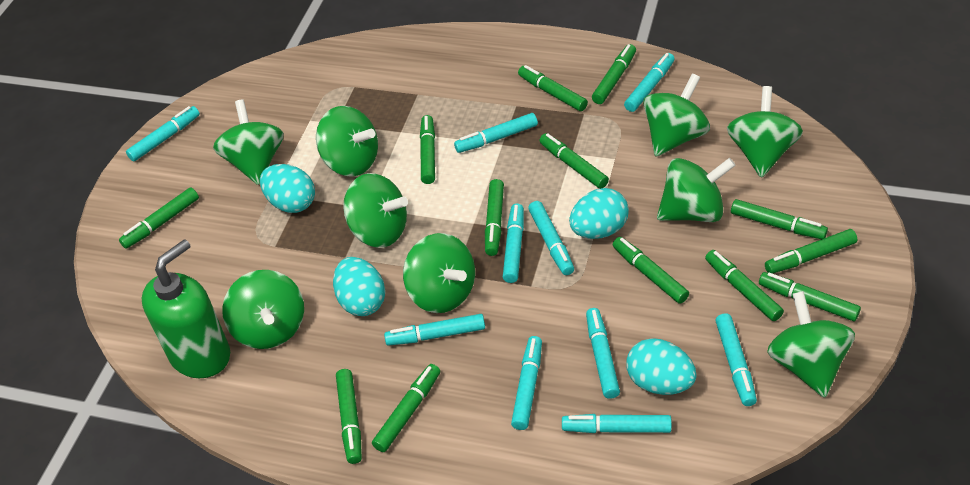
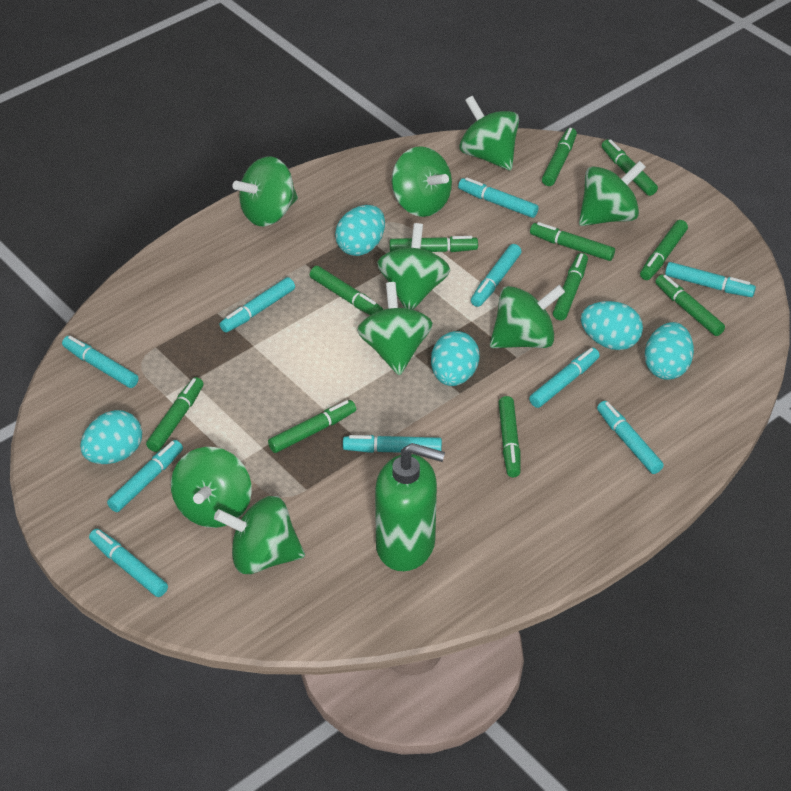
green marker: 13 -> 11
turquoise egg: 4 -> 5

